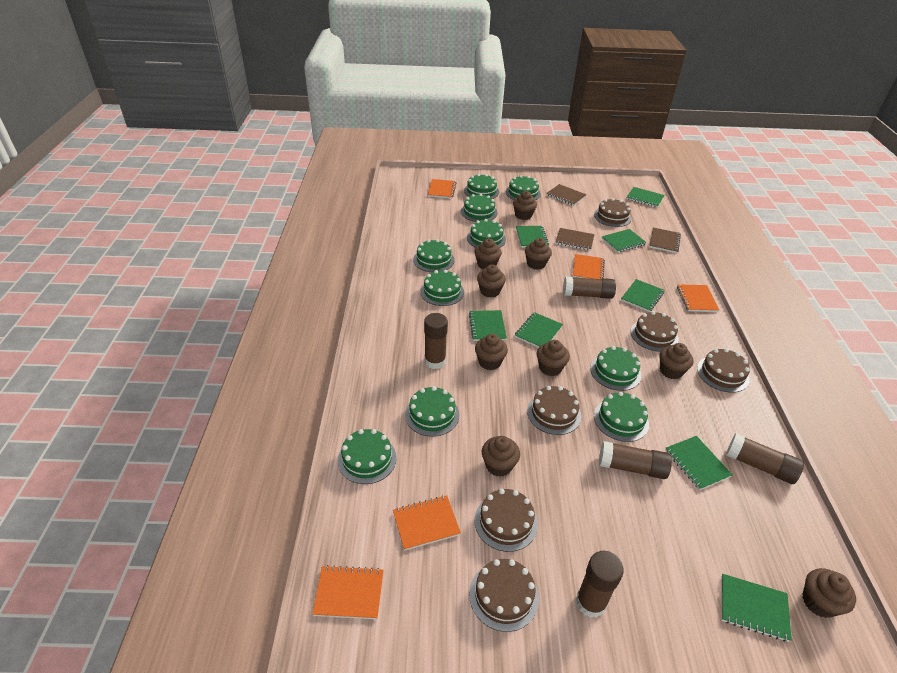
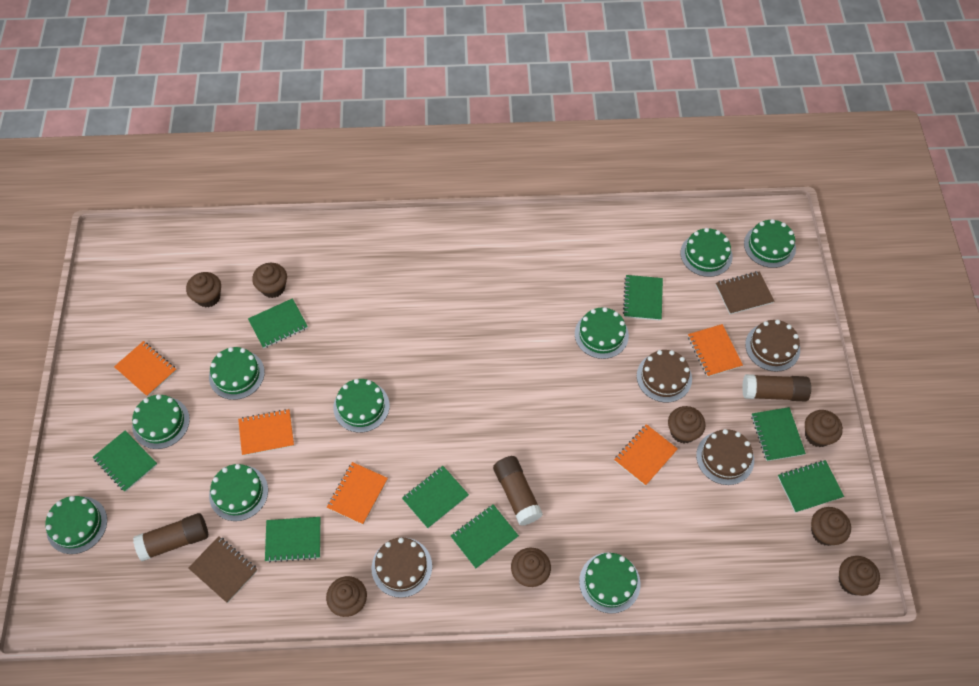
brown cake: 6 -> 4
brown cupcake: 9 -> 8
brown glue stick: 5 -> 3
brown notebook: 3 -> 2
green cake: 10 -> 9

